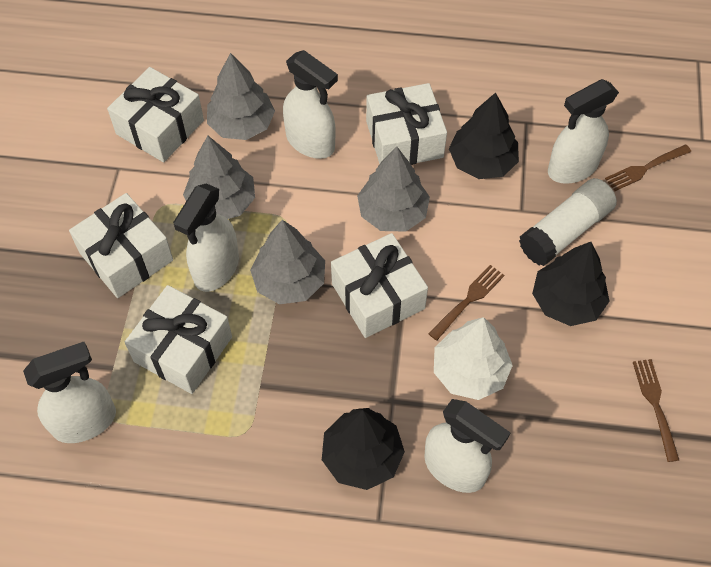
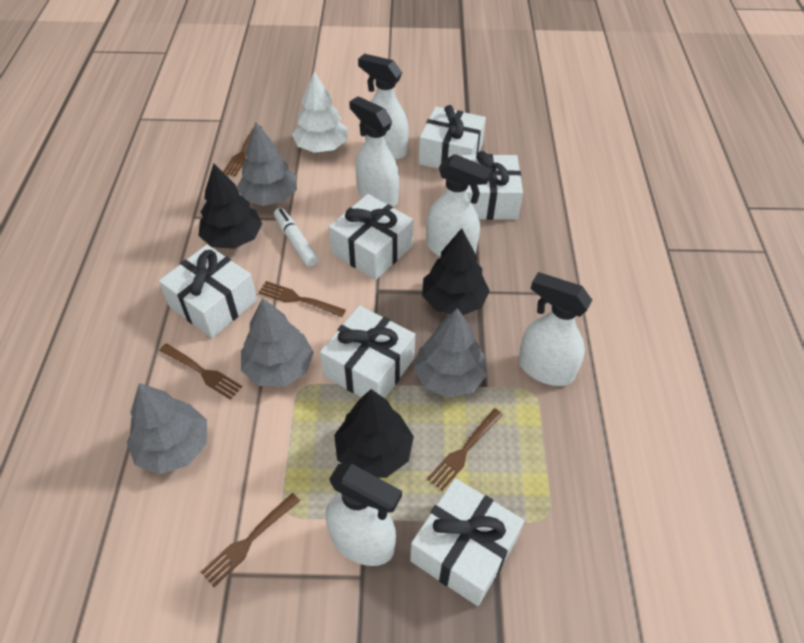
brown fork: 3 -> 5
white gift: 5 -> 6
white glue stick: 1 -> 0
white marker: 0 -> 1

